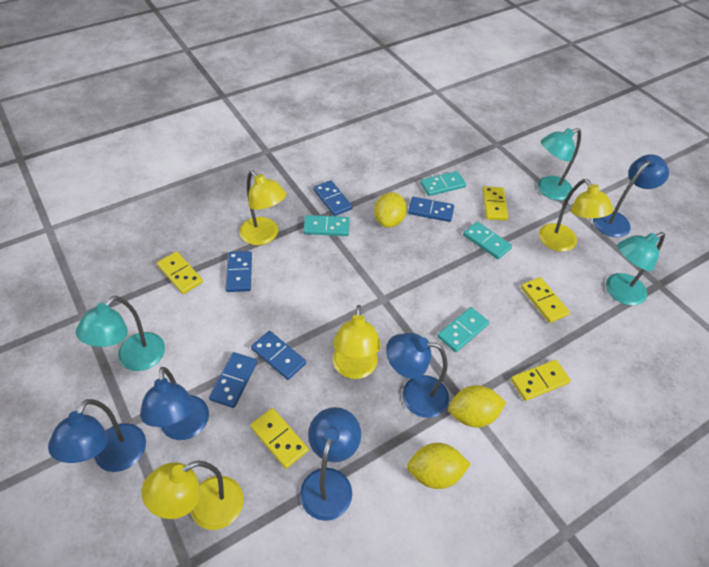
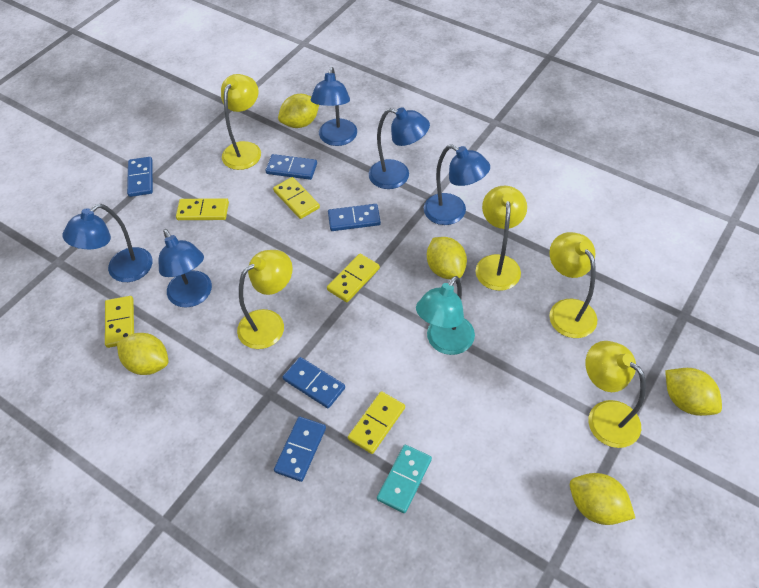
turquoise domino: 4 -> 1
turquoise lamp: 3 -> 1
yellow lamp: 4 -> 5
yellow lemon: 3 -> 5

